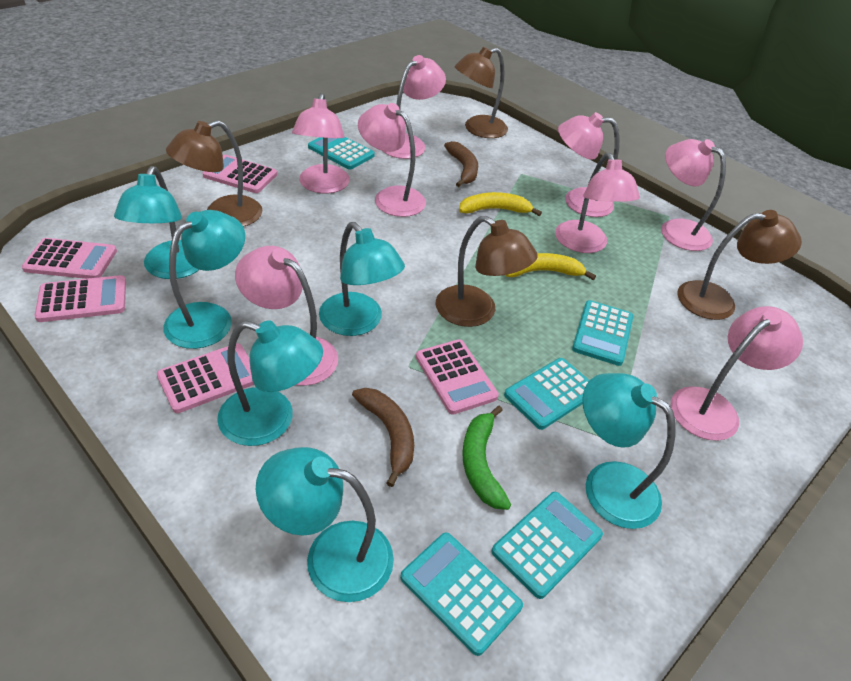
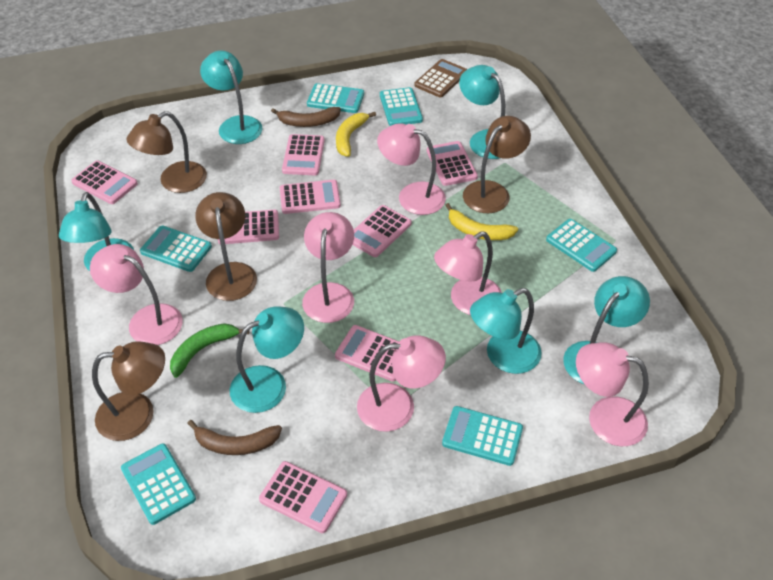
brown calculator: 0 -> 1
pink calculator: 5 -> 8
pink lamp: 8 -> 6
turquoise calculator: 5 -> 6

